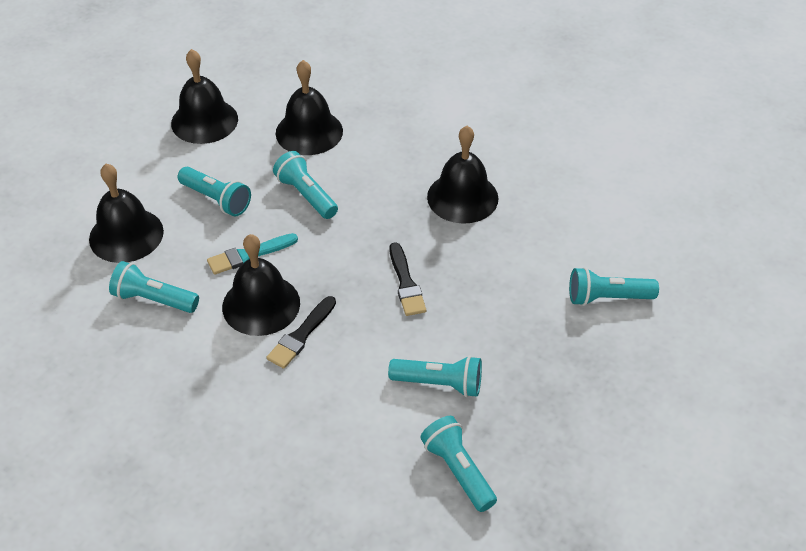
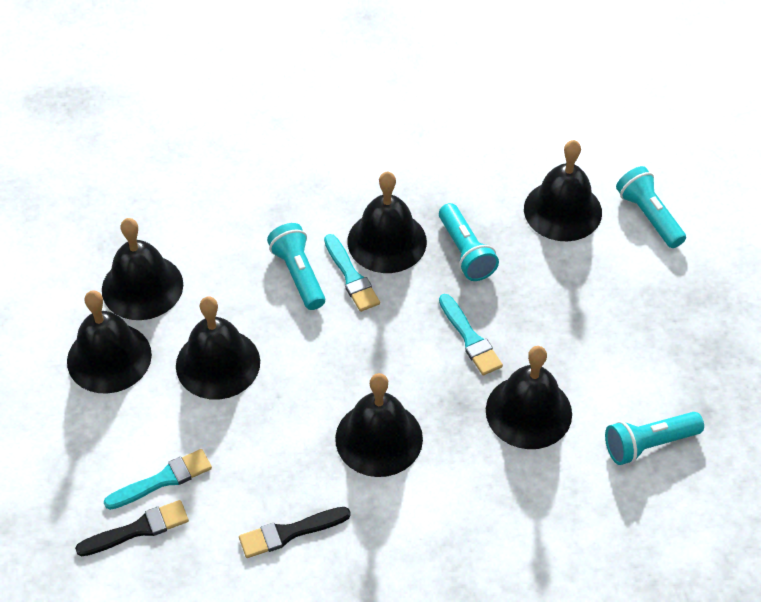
black bell: 5 -> 7
turquoise brush: 1 -> 3
turquoise flashlight: 6 -> 4

